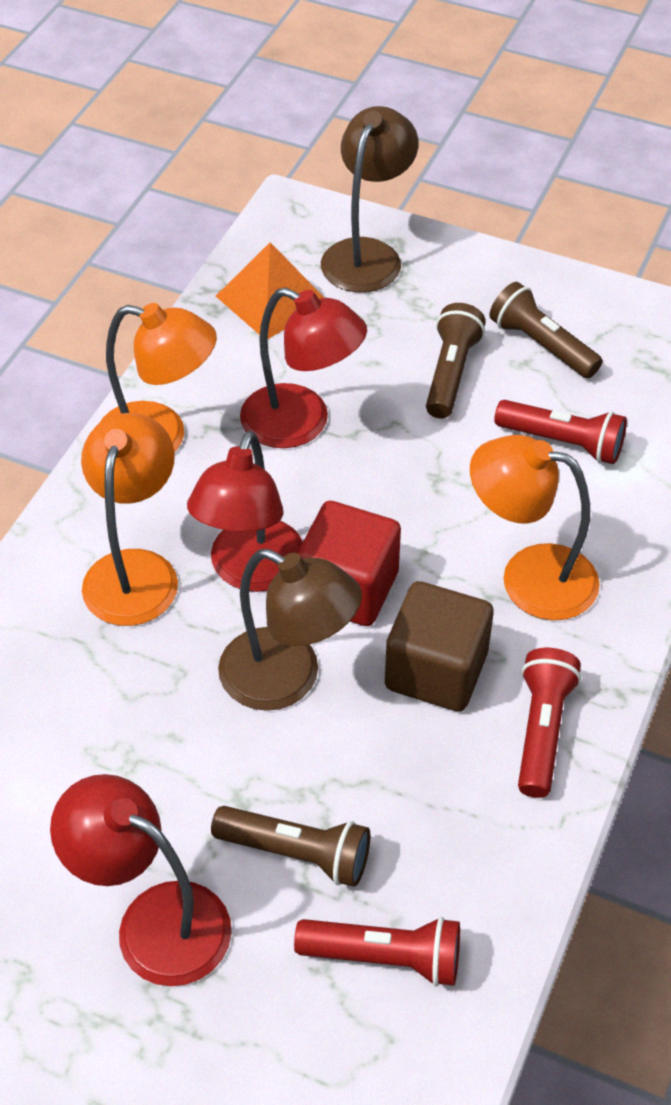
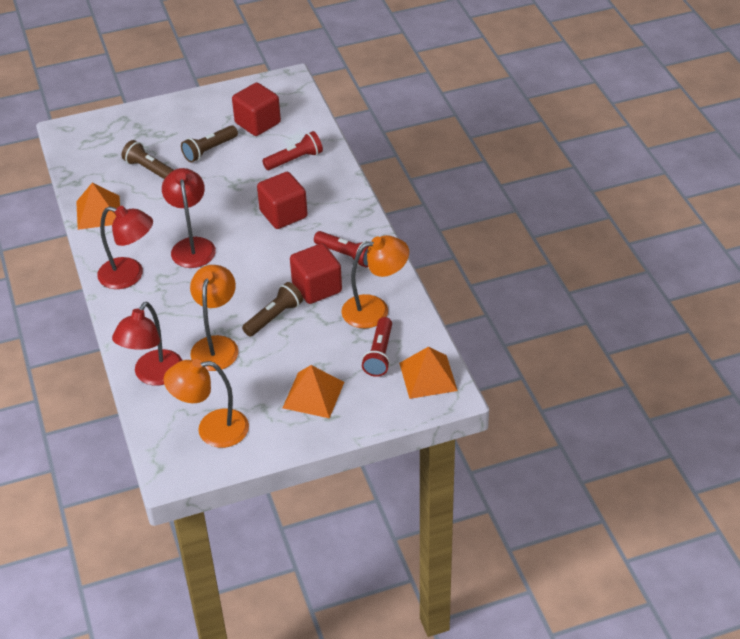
brown cube: 1 -> 0
brown lamp: 2 -> 0
orange pyramid: 1 -> 3
red cube: 1 -> 3

